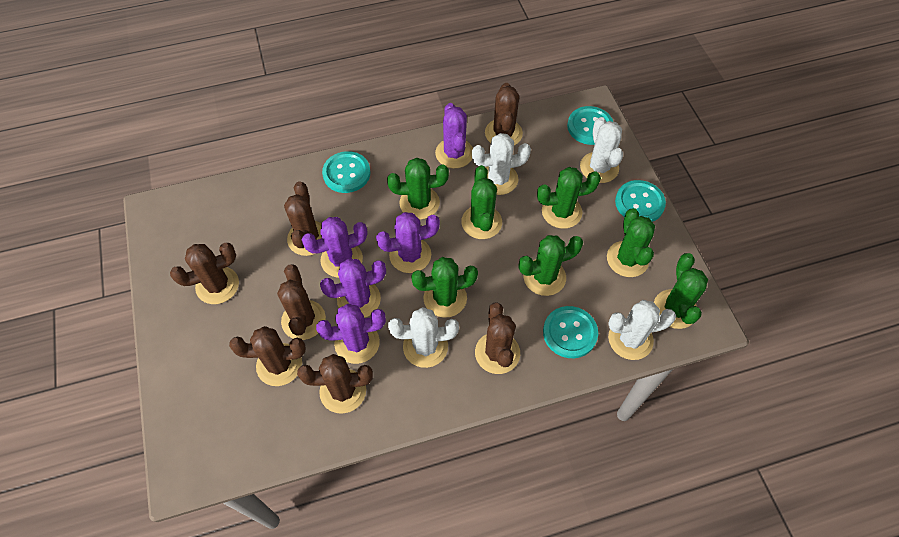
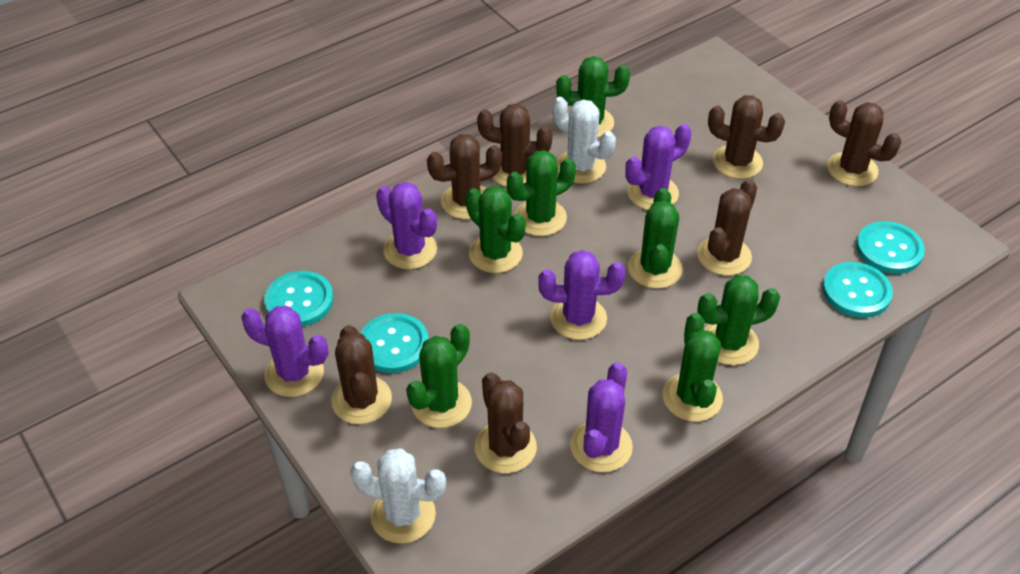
white cactus: 4 -> 2

